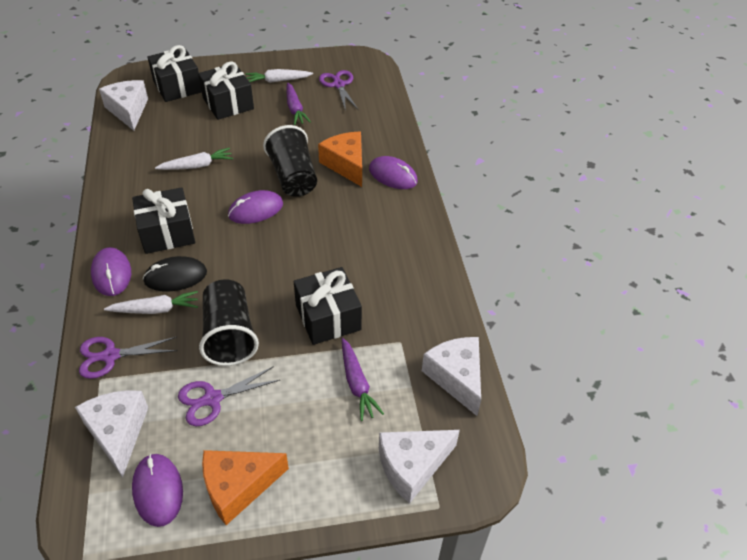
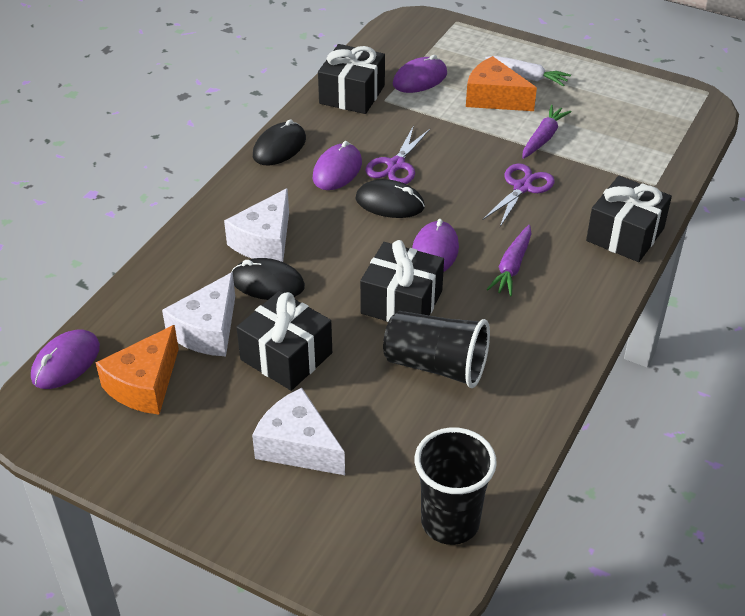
black mouse: 1 -> 3
purple scissors: 3 -> 2
white carrot: 3 -> 1
white cheese: 4 -> 3

